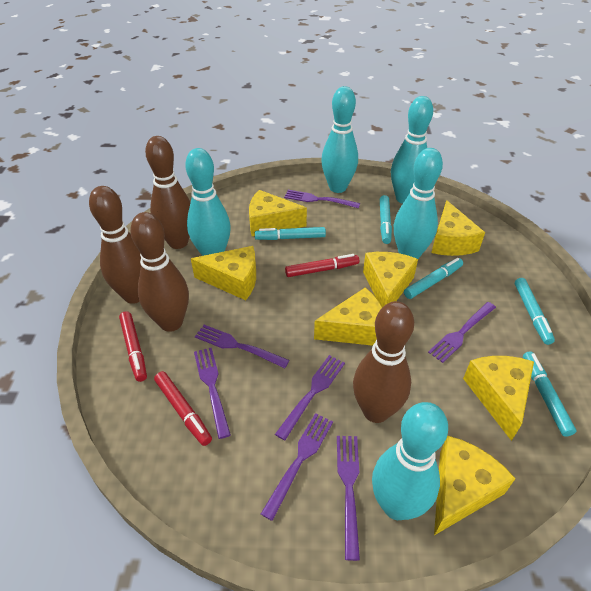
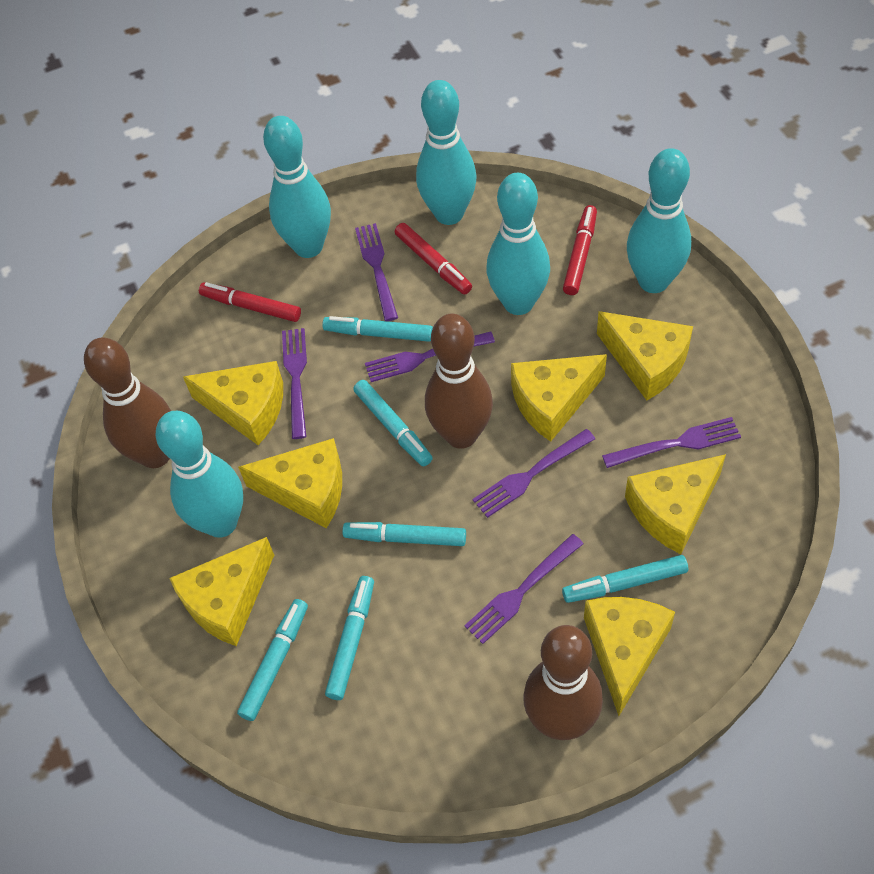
brown bowling pin: 4 -> 3
purple fork: 7 -> 6
turquoise marker: 5 -> 6

